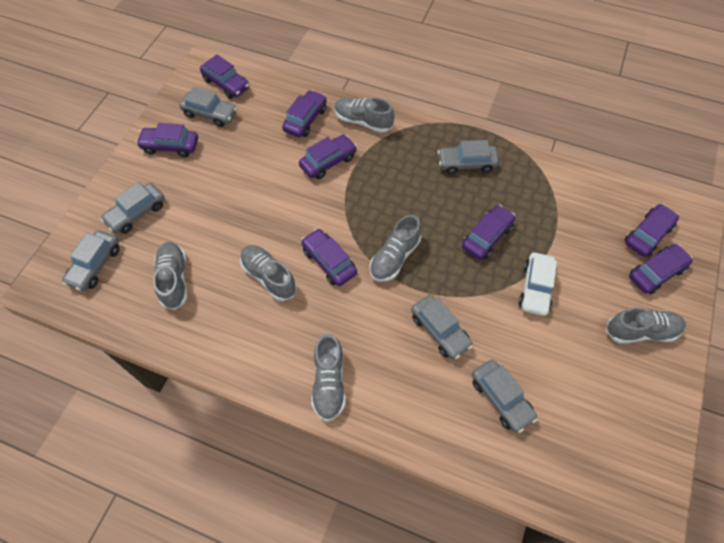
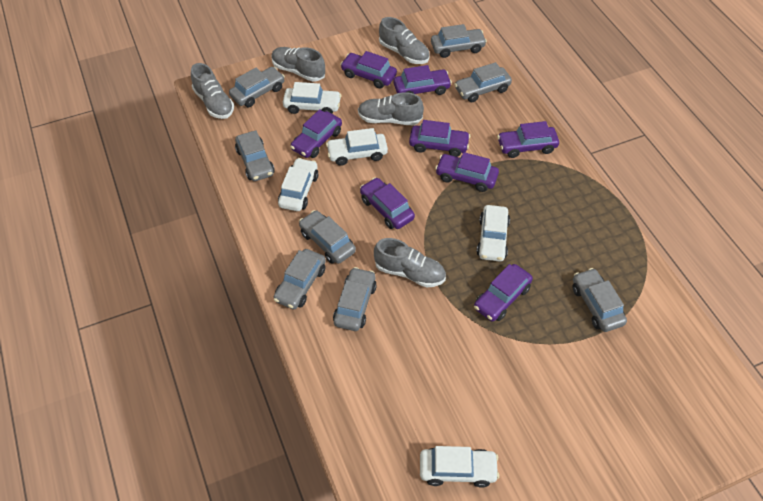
grey car: 6 -> 8
grey shoe: 6 -> 5
white car: 1 -> 5

